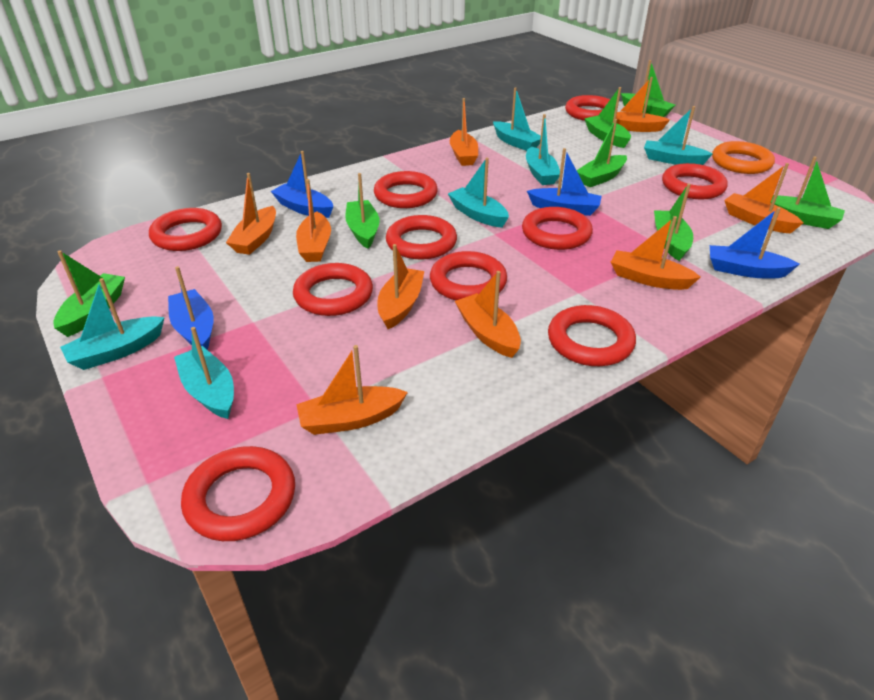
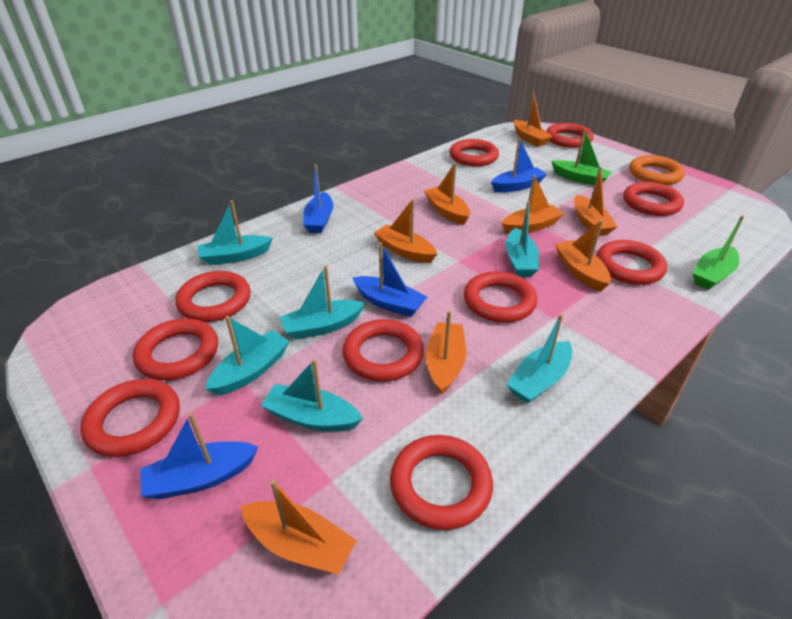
green boat: 7 -> 2
orange boat: 9 -> 8

